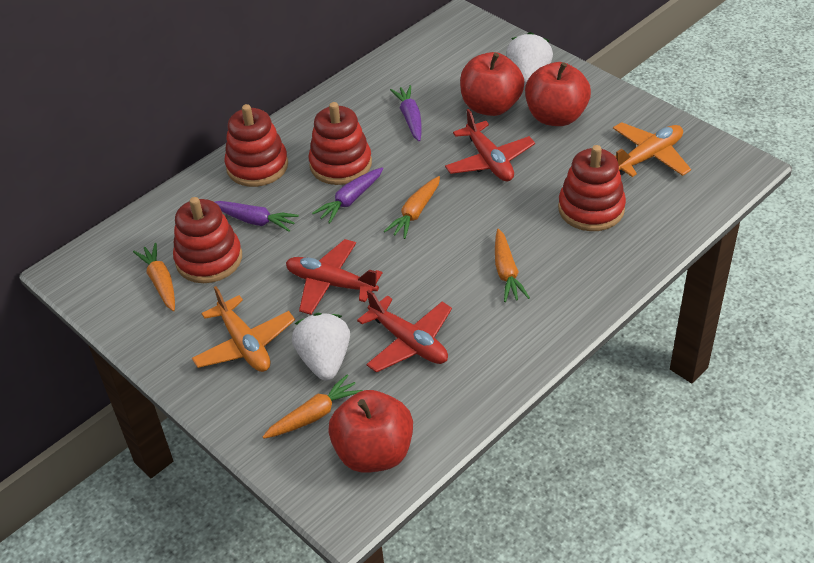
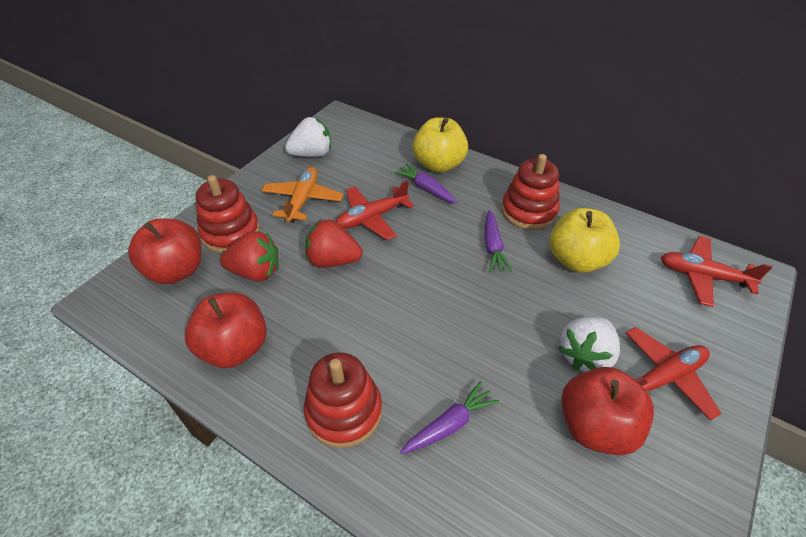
orange carrot: 4 -> 0
orange plane: 2 -> 1
red stacking toy: 4 -> 3
red strawberry: 0 -> 2
yellow apple: 0 -> 2

